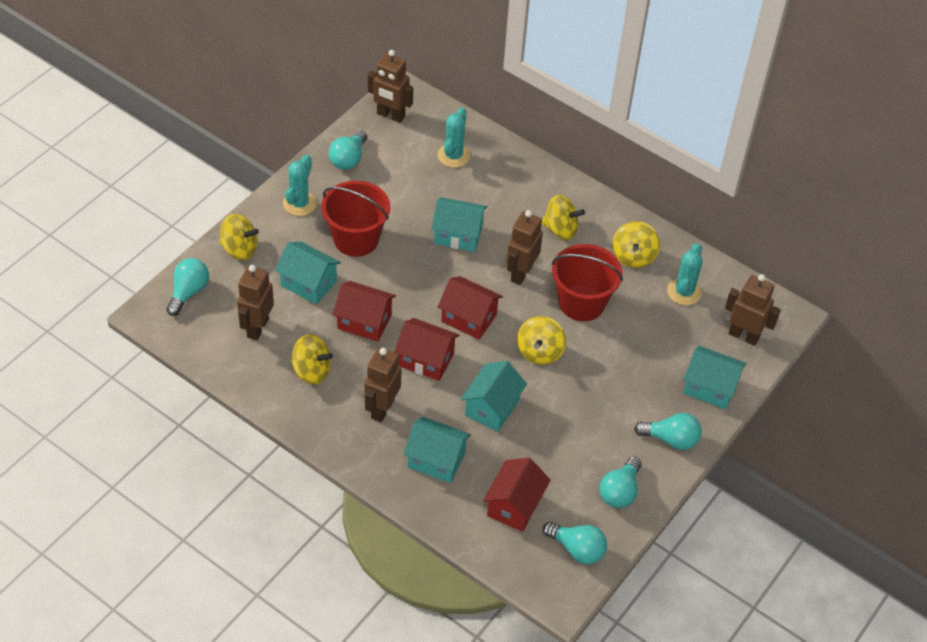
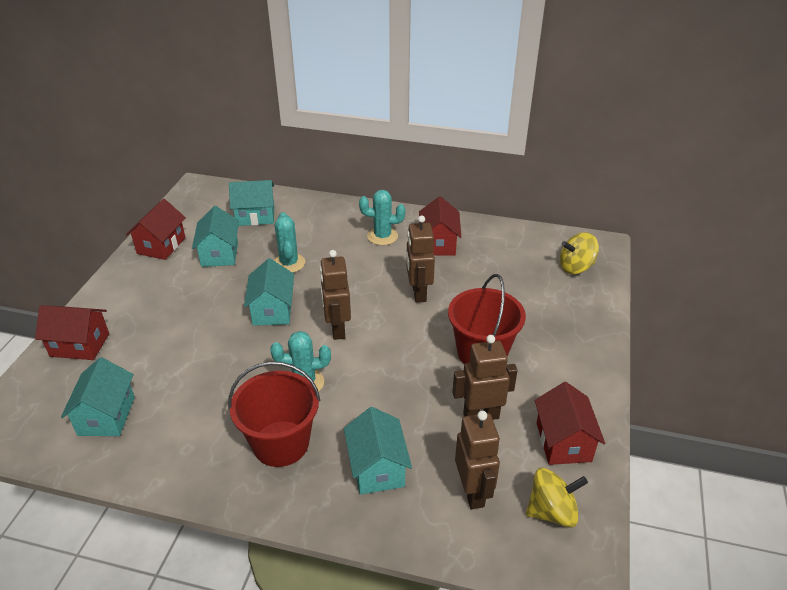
brown robot: 5 -> 4
turquoise light bulb: 5 -> 0
yellow spinning top: 5 -> 2

